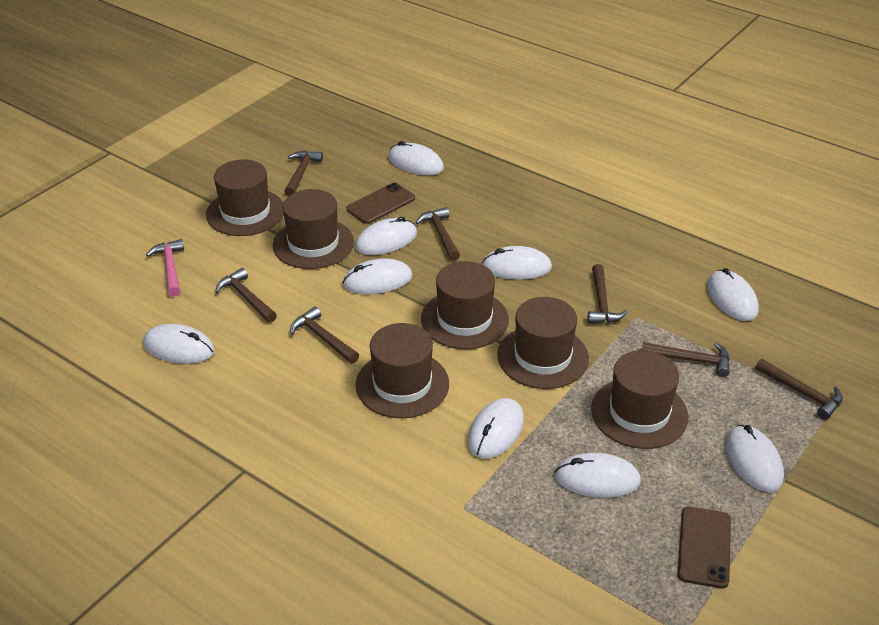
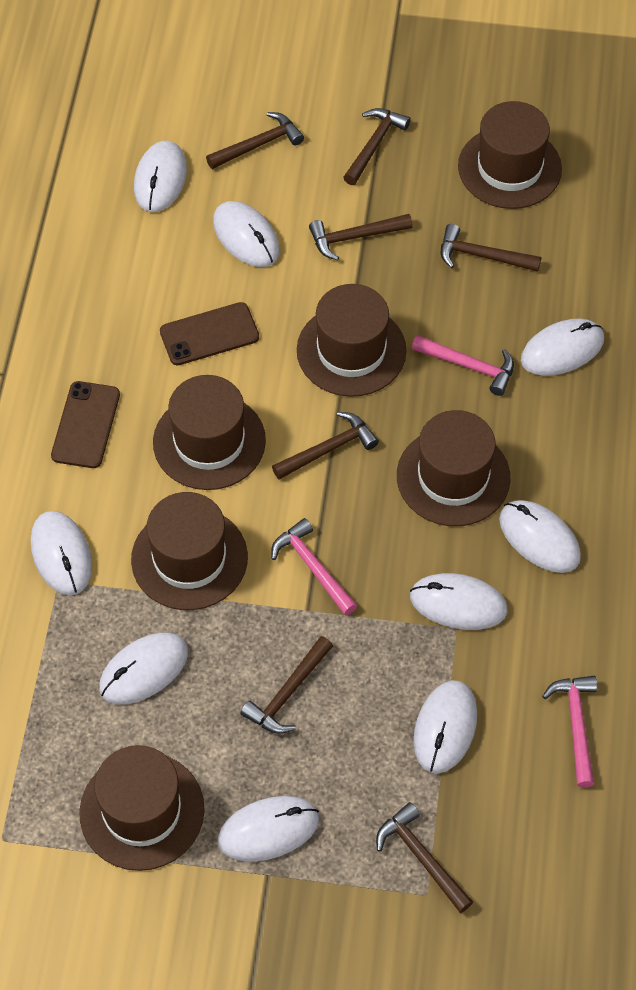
pink hammer: 1 -> 3

